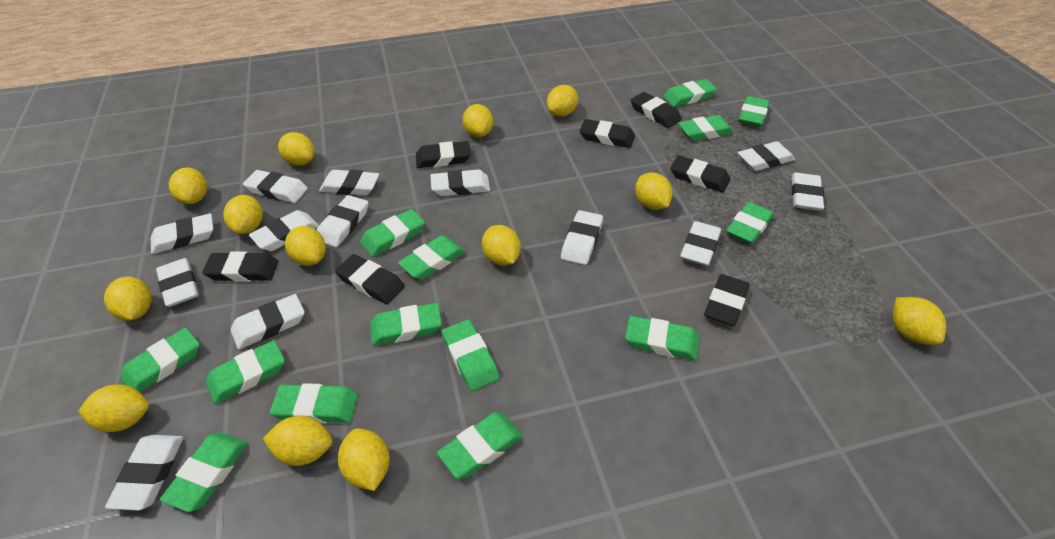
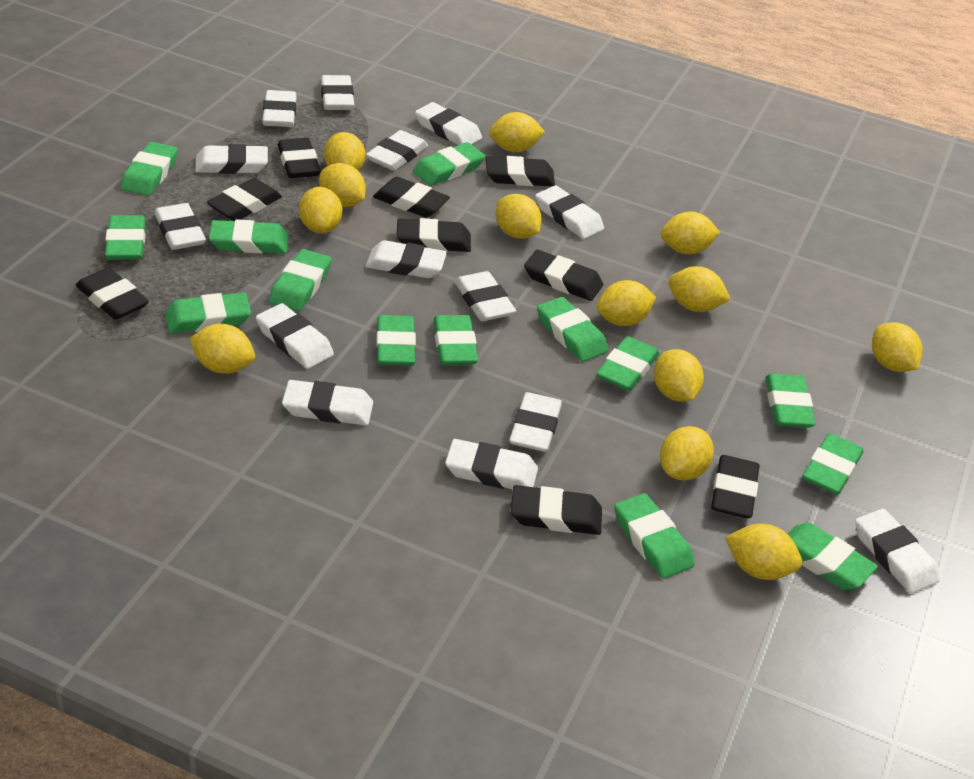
black eraser: 7 -> 9
white eraser: 13 -> 14

